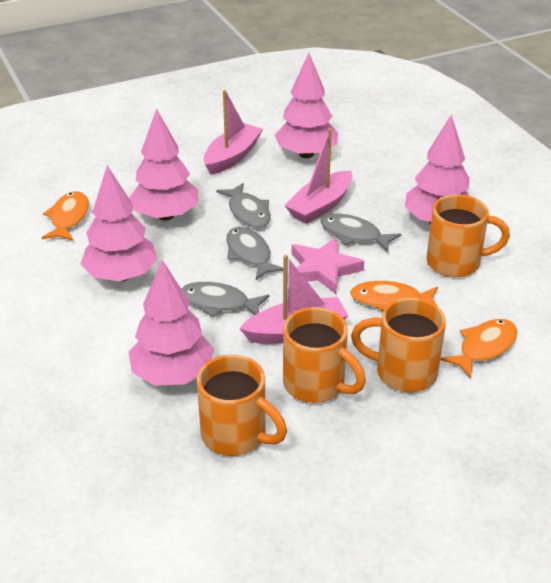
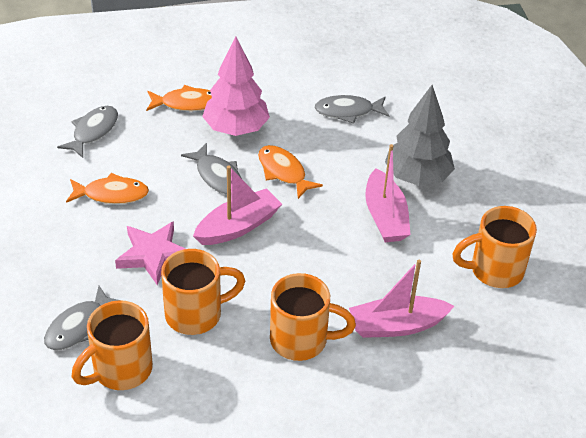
grey tree: 0 -> 1
pink tree: 5 -> 1

